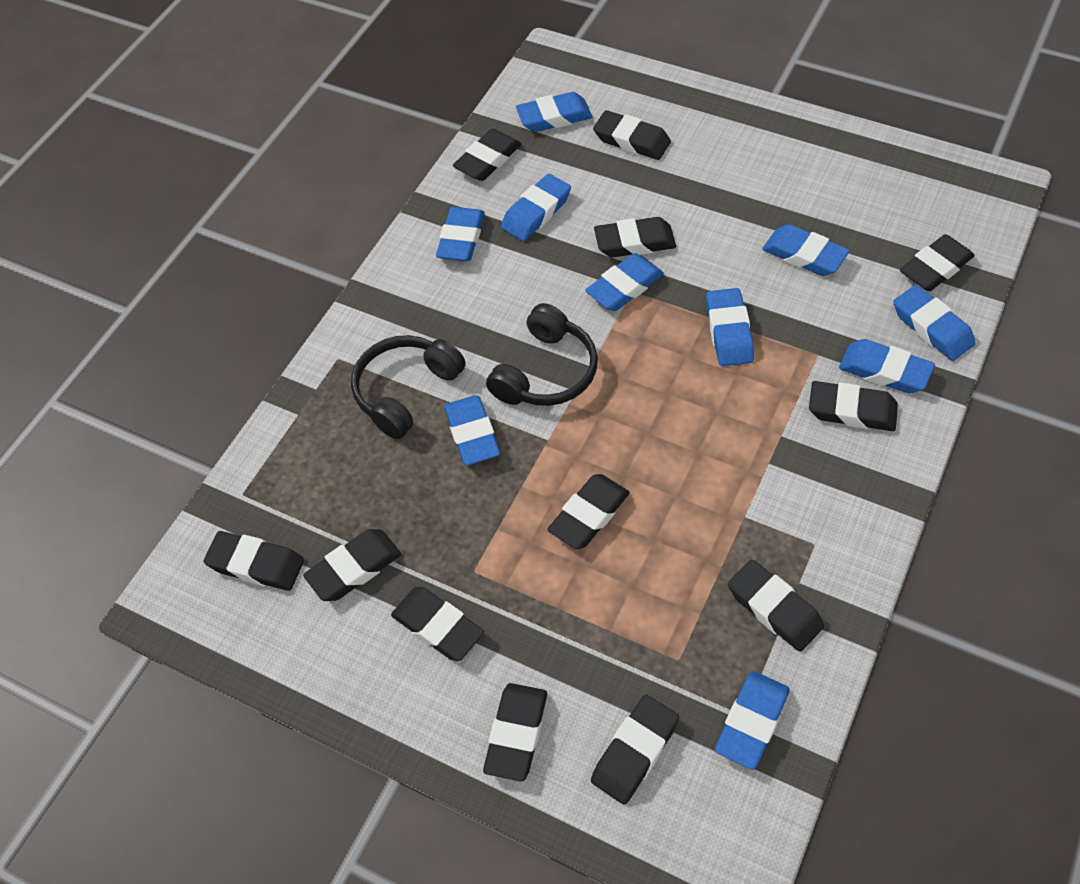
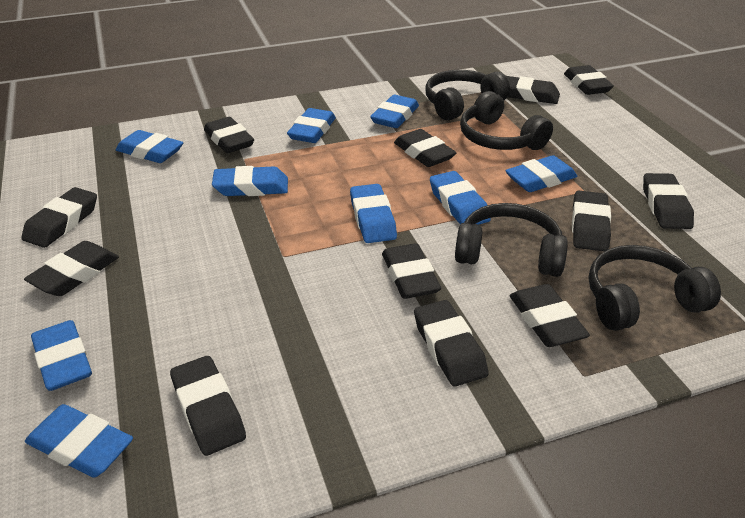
black headphones: 2 -> 4
blue eraser: 10 -> 9

